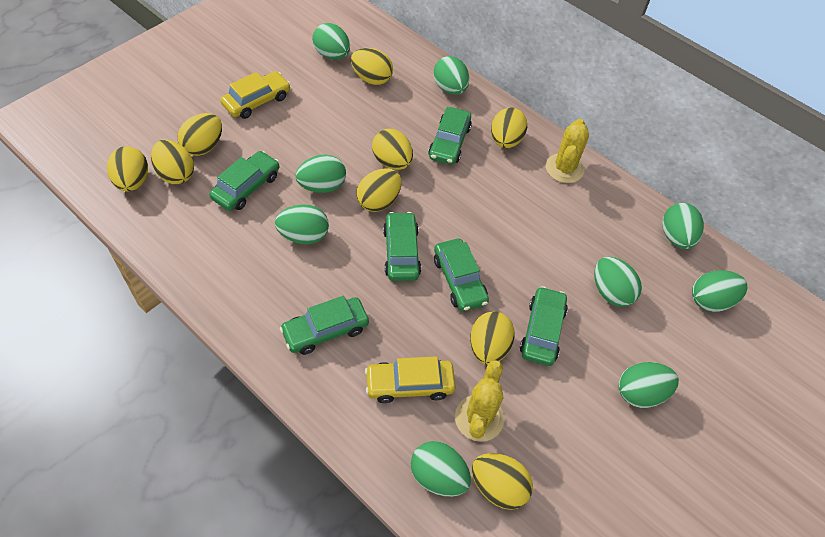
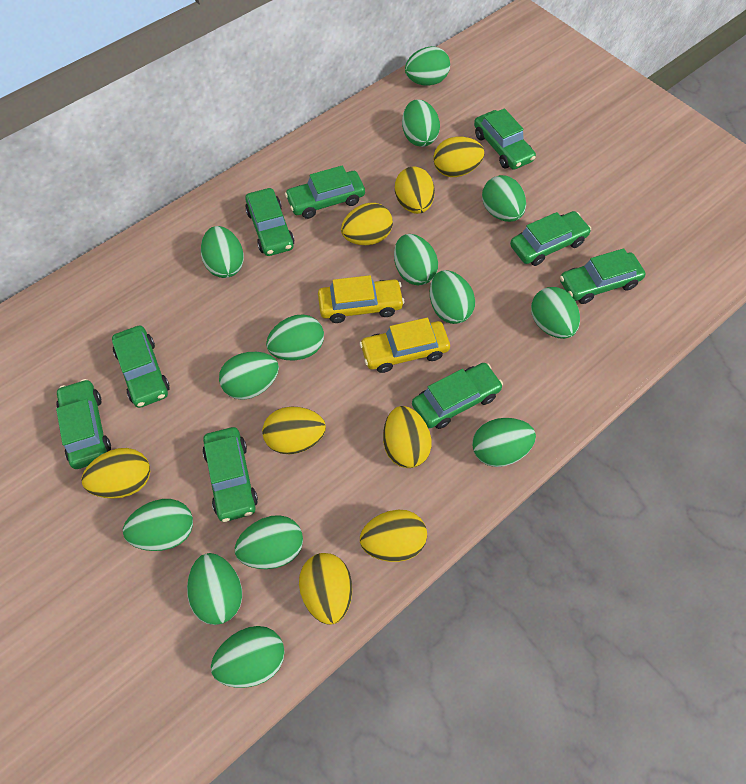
green car: 6 -> 9
green egg: 9 -> 14
yellow cactus: 2 -> 0
yellow egg: 9 -> 8

